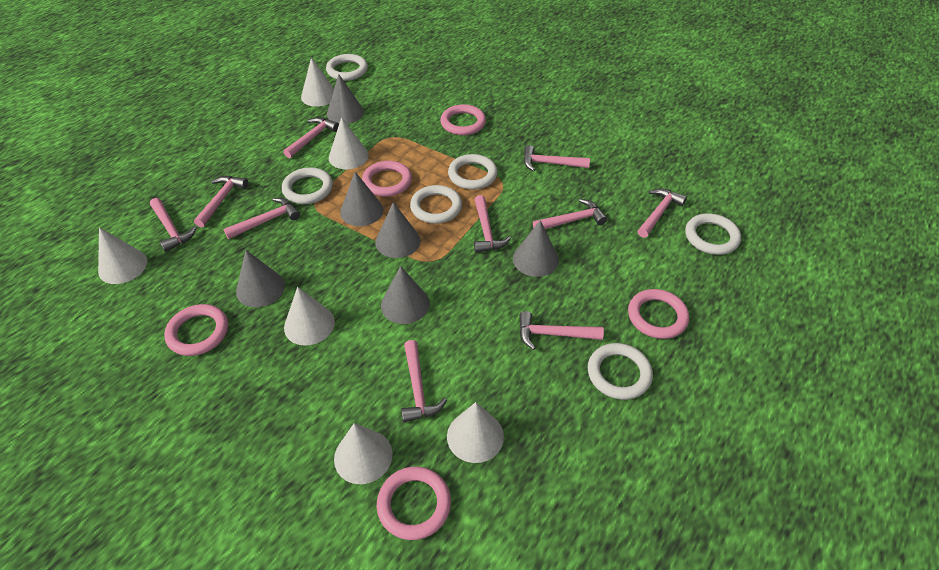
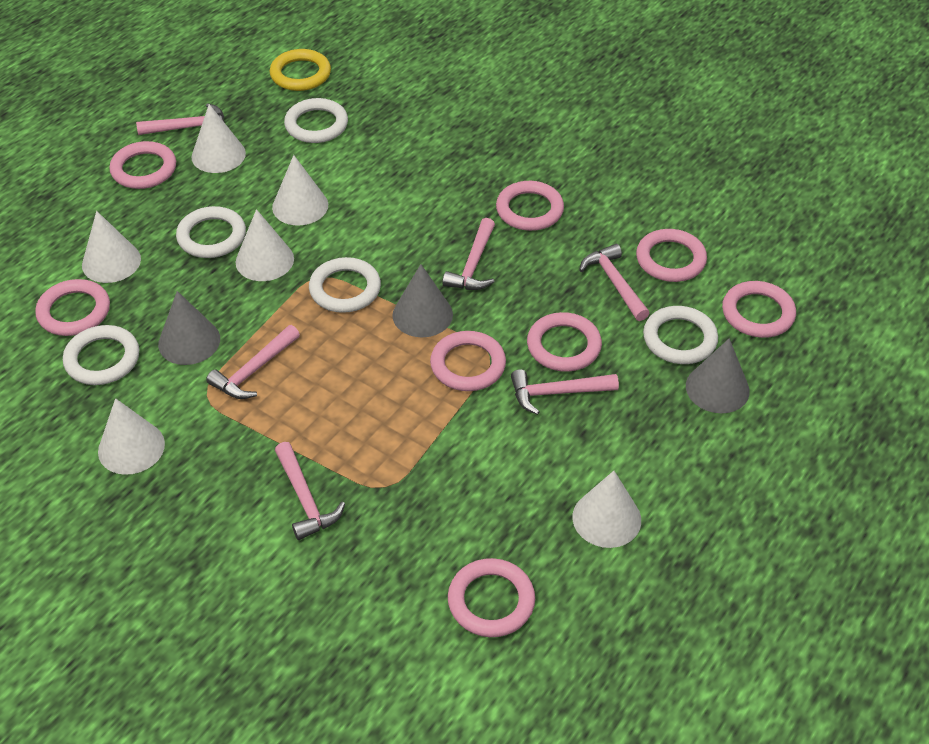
grey cone: 6 -> 3
pink hammer: 10 -> 6
pink ring: 5 -> 8
white ring: 6 -> 5
yellow ring: 0 -> 1

